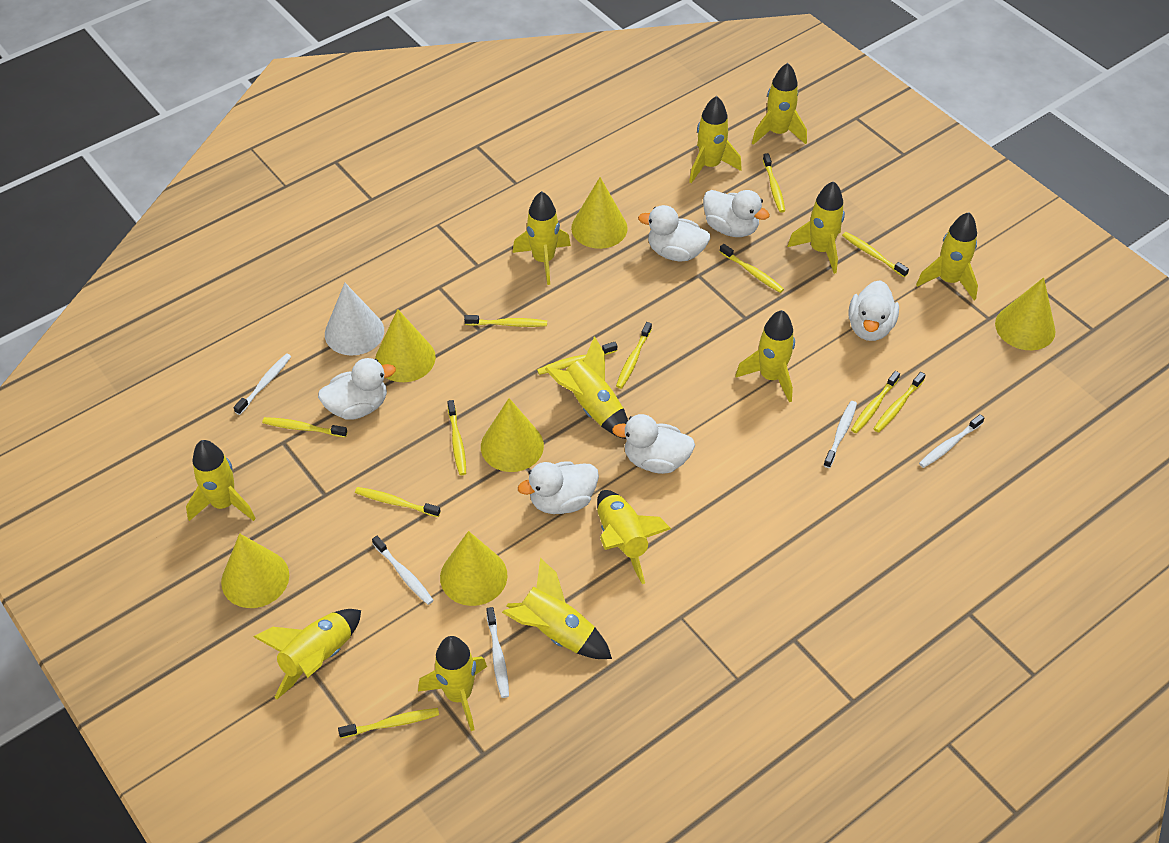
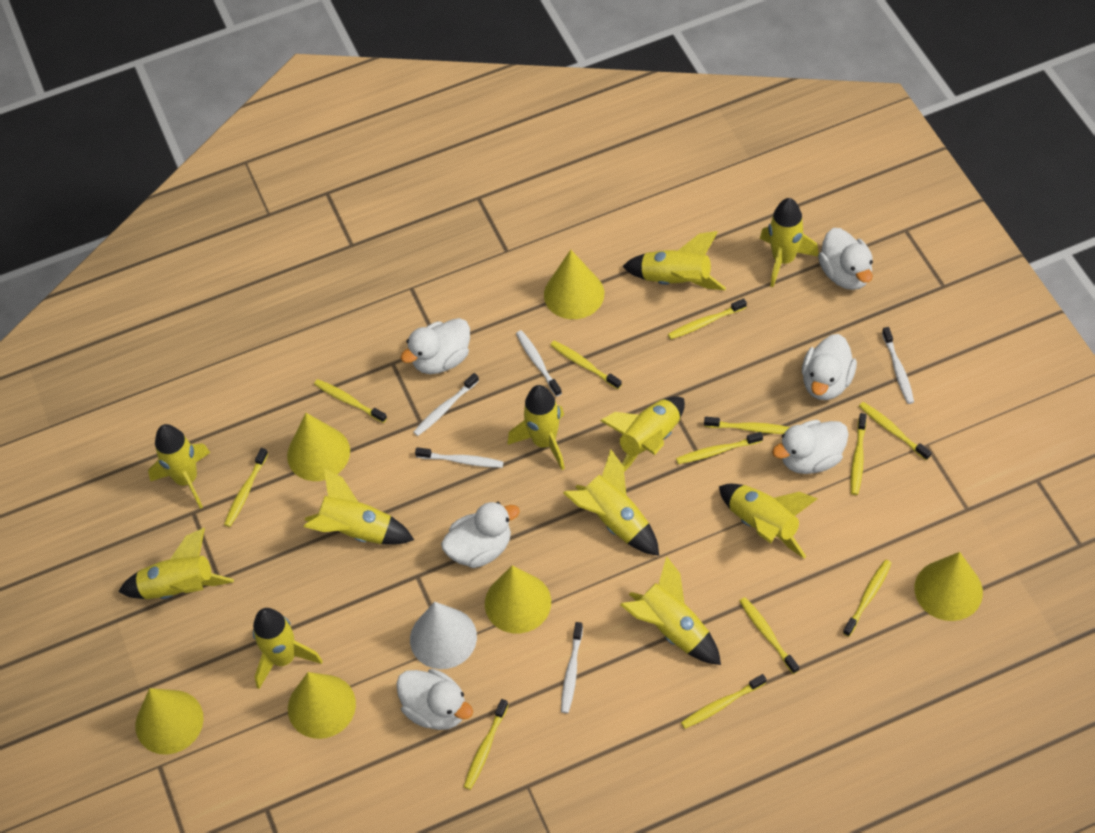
yellow rocket: 12 -> 11

